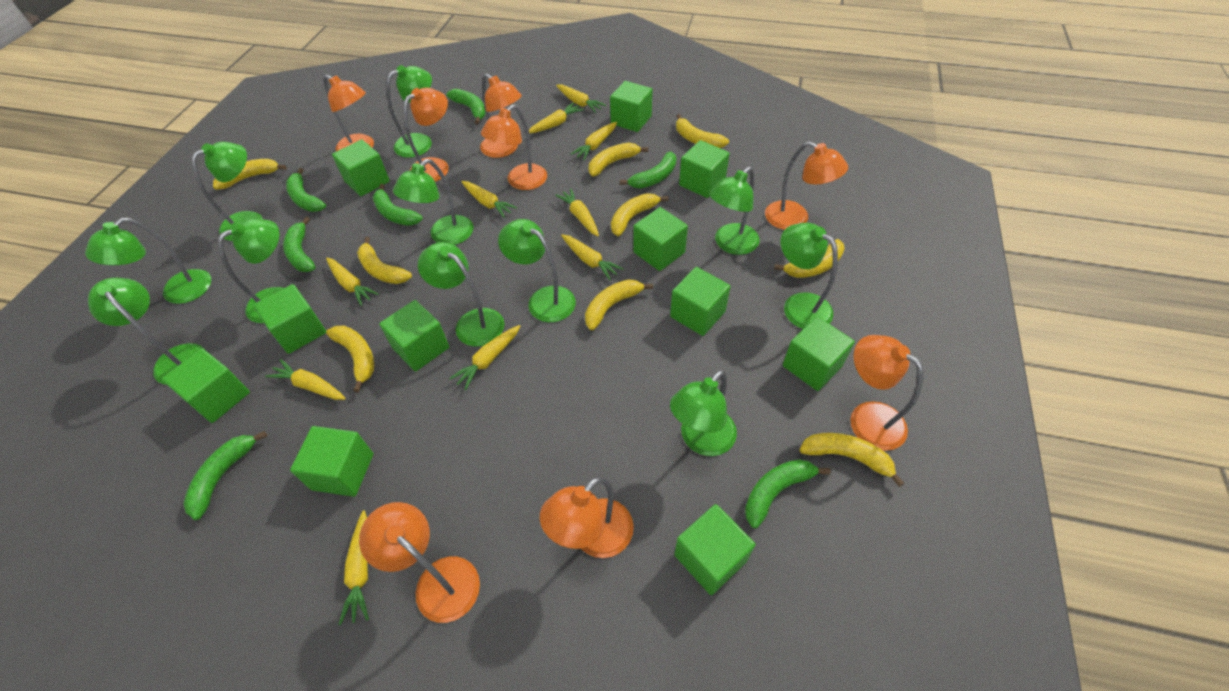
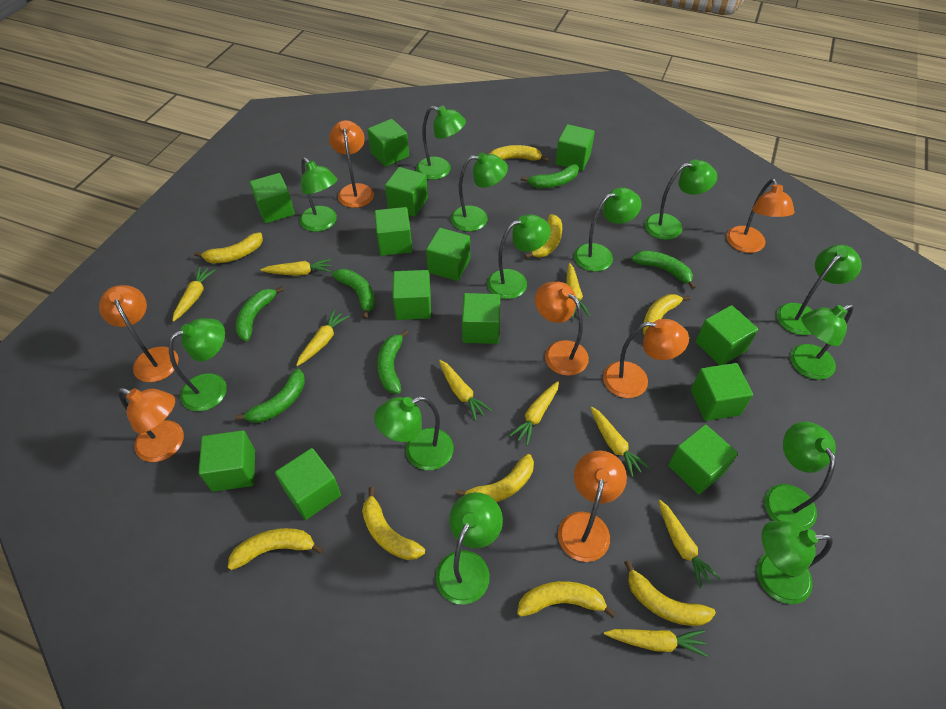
green banana: 7 -> 6
green cube: 11 -> 13
green lamp: 11 -> 13
orange lamp: 8 -> 7
yellow carrot: 10 -> 9

